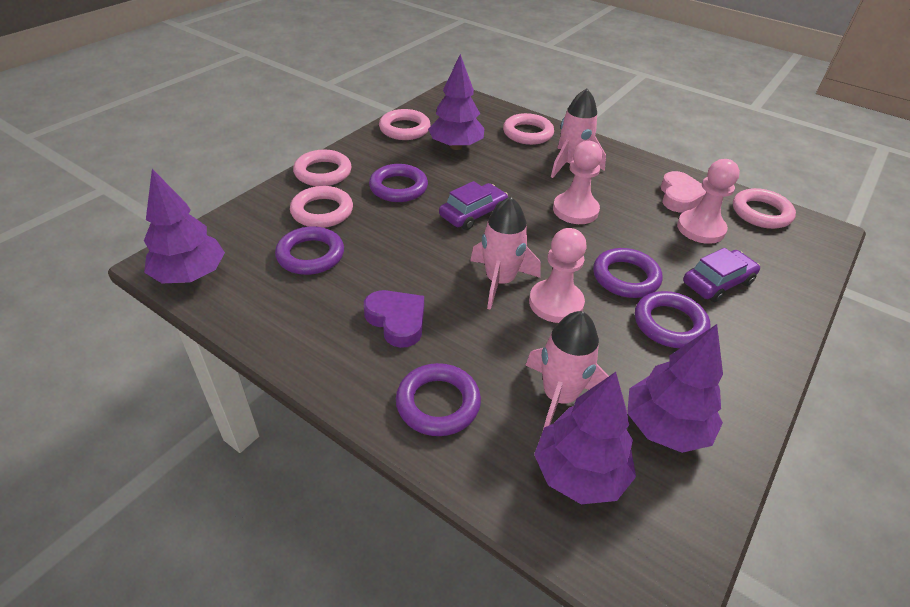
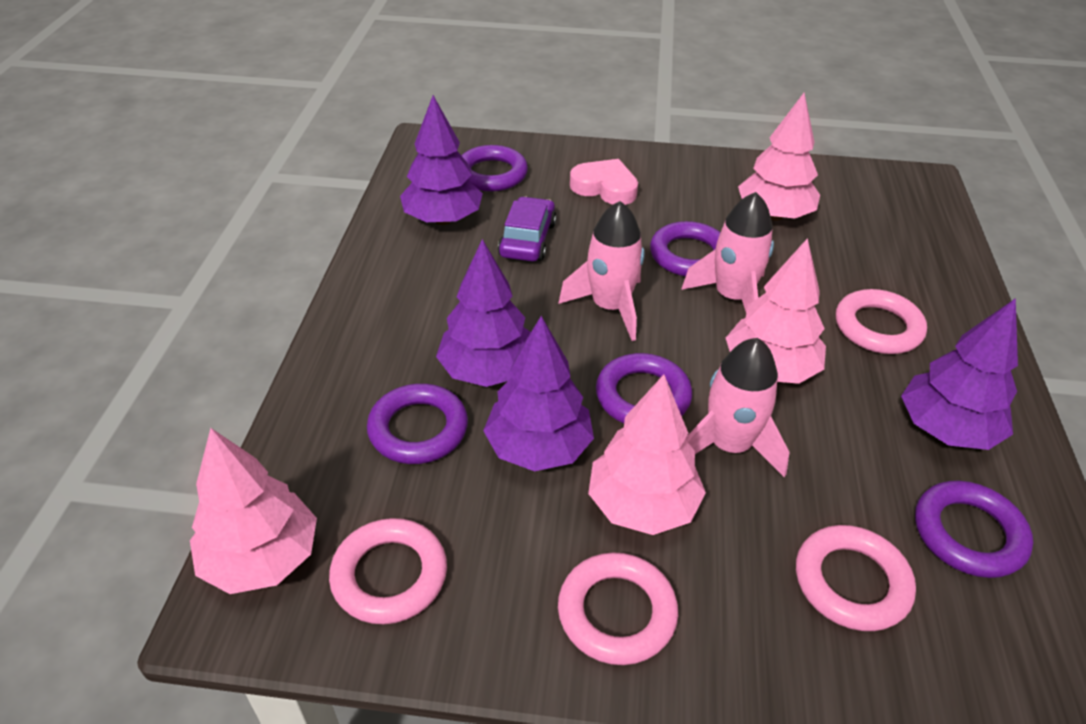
pink pawn: 3 -> 0
pink ring: 5 -> 4
pink tree: 0 -> 4
purple car: 2 -> 1
purple heart: 1 -> 0

